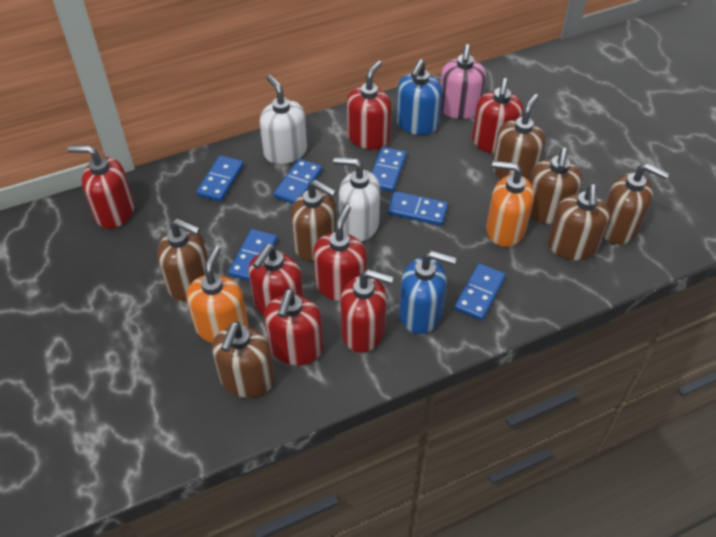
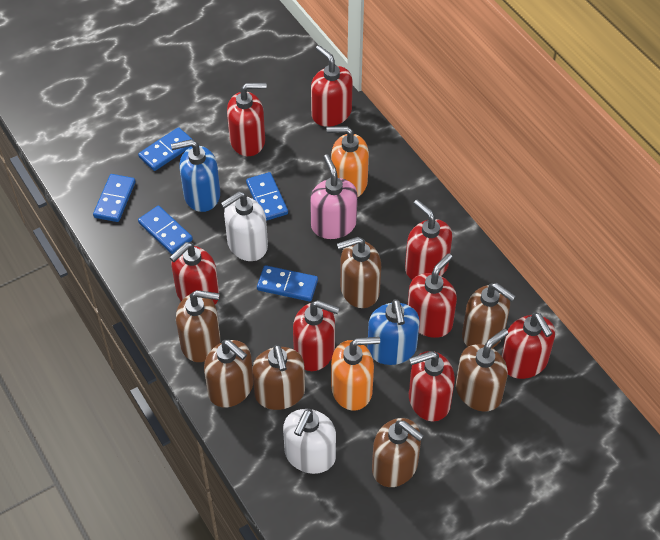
blue domino: 6 -> 5
red soap dispenser: 7 -> 8

